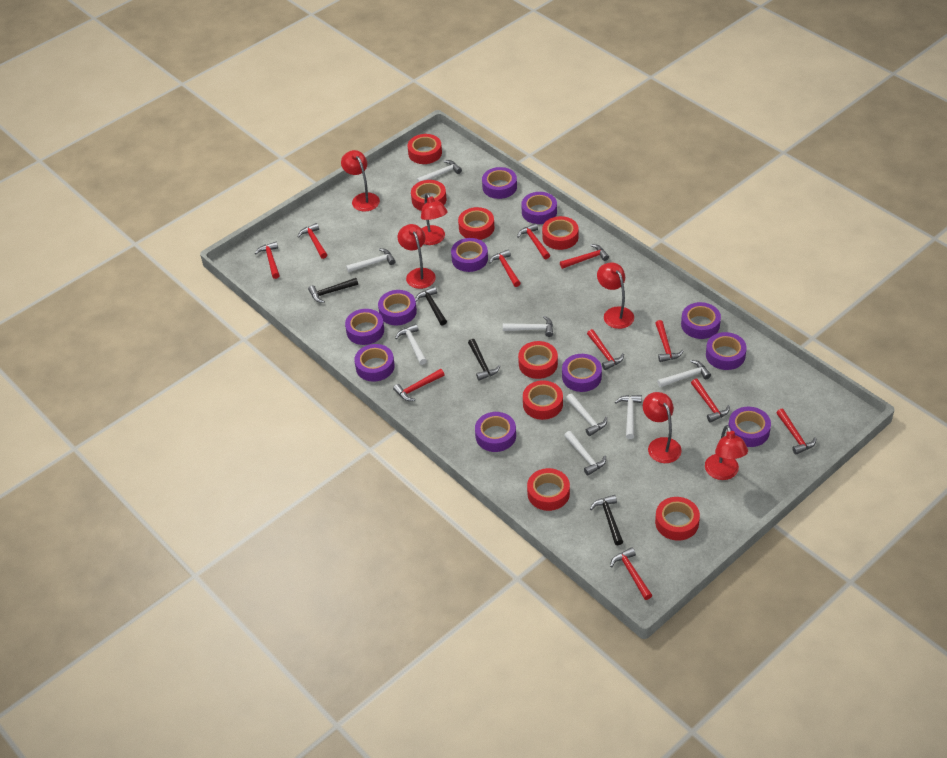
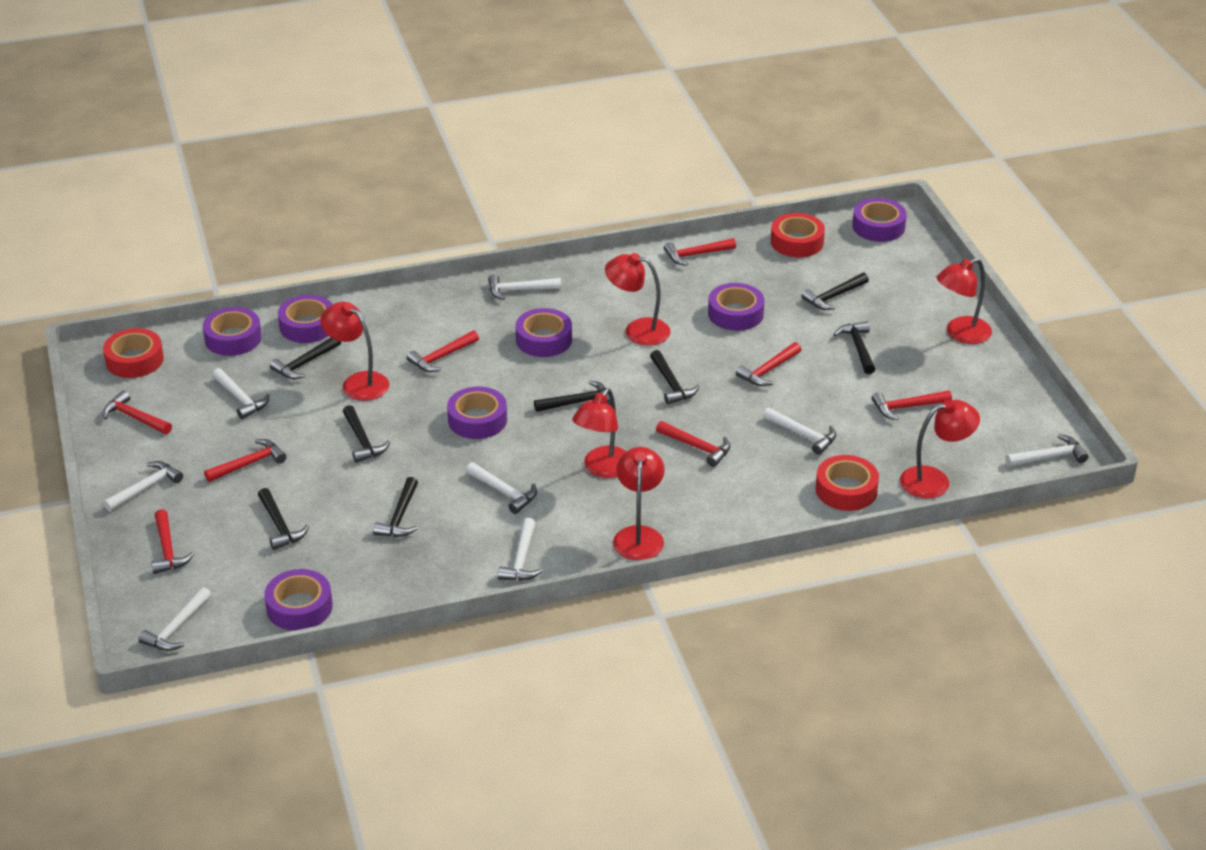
black hammer: 4 -> 8
purple tape: 11 -> 7
red hammer: 11 -> 8
red tape: 8 -> 3

